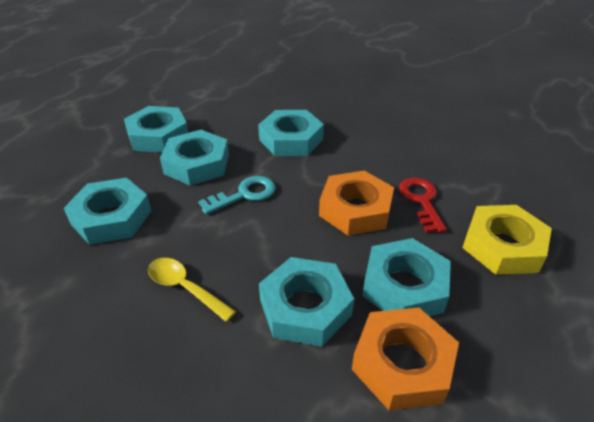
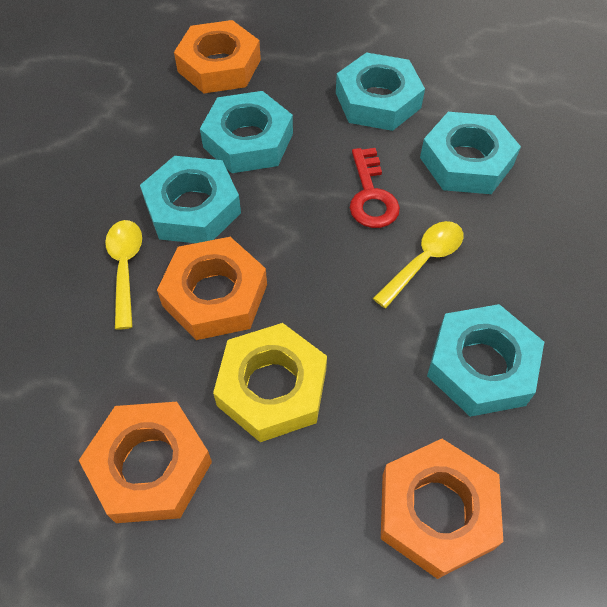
orange nut: 2 -> 4
turquoise key: 1 -> 0
turquoise nut: 6 -> 5
yellow spoon: 1 -> 2

